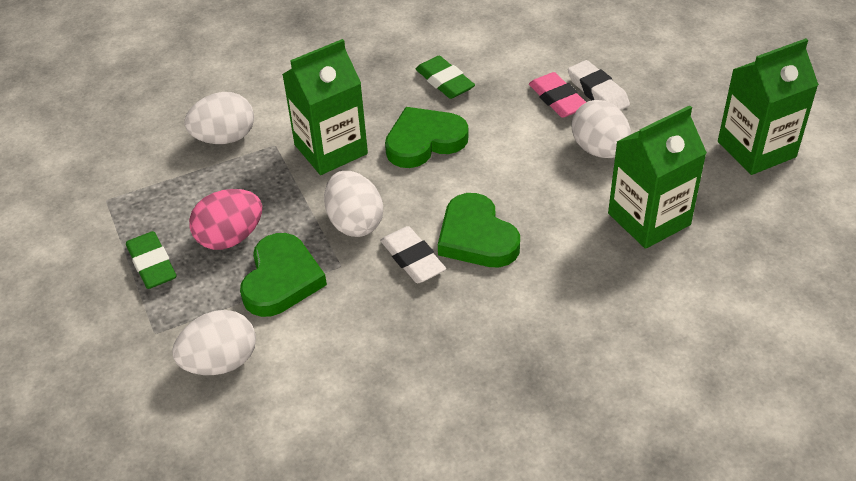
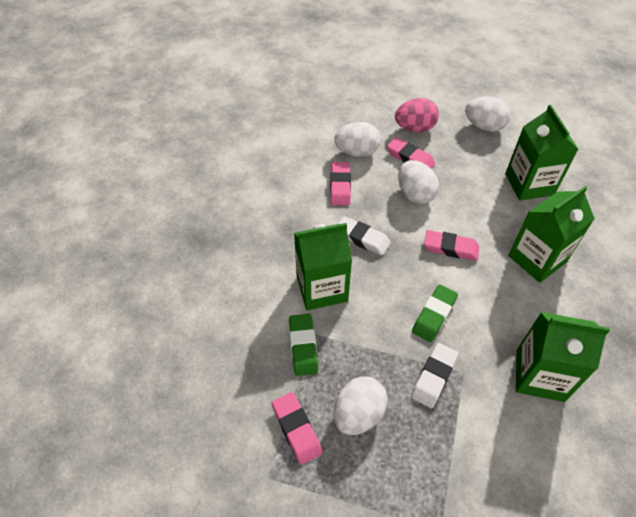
green carton: 3 -> 4
green heart: 3 -> 0
pink eraser: 1 -> 4

